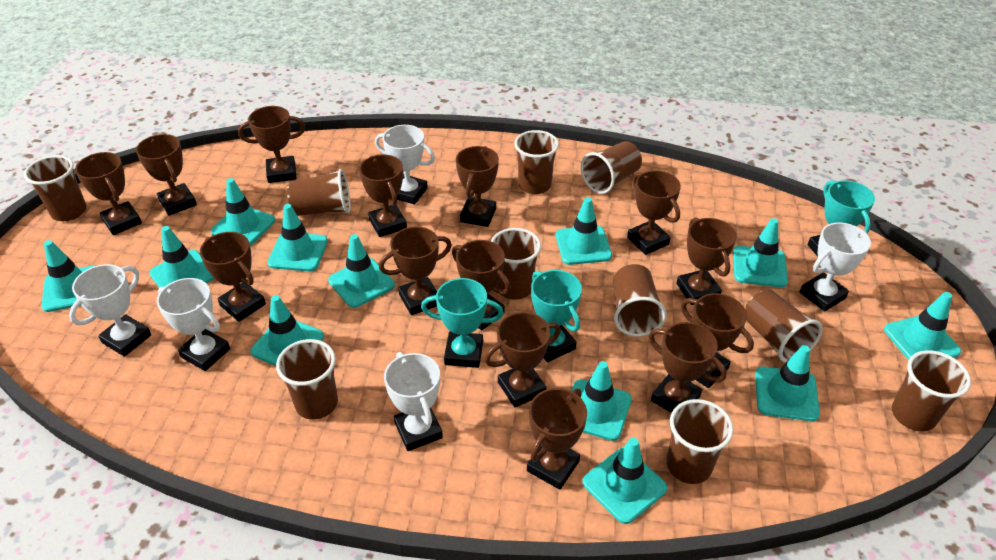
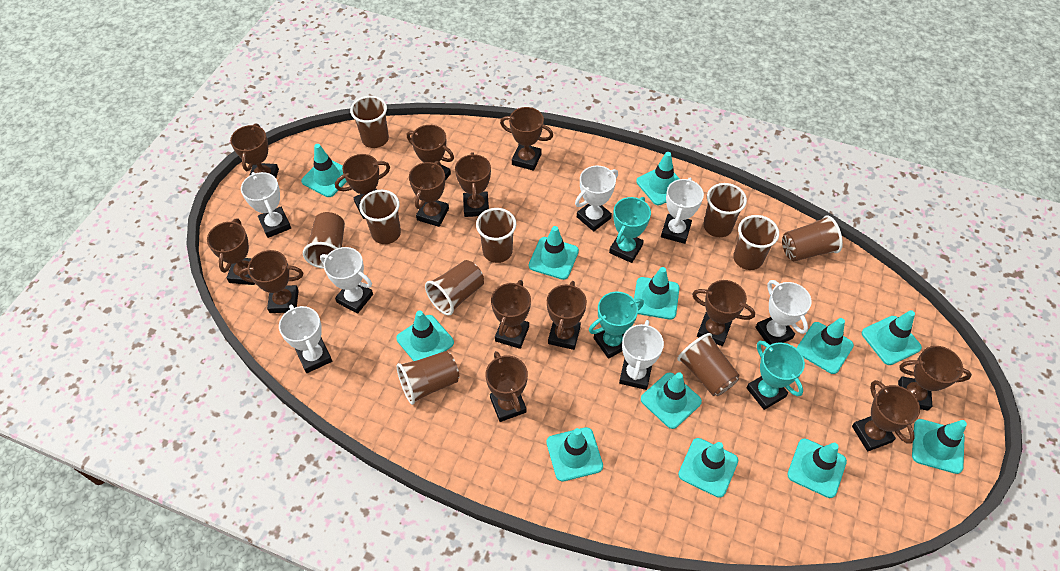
white trophy: 5 -> 7

